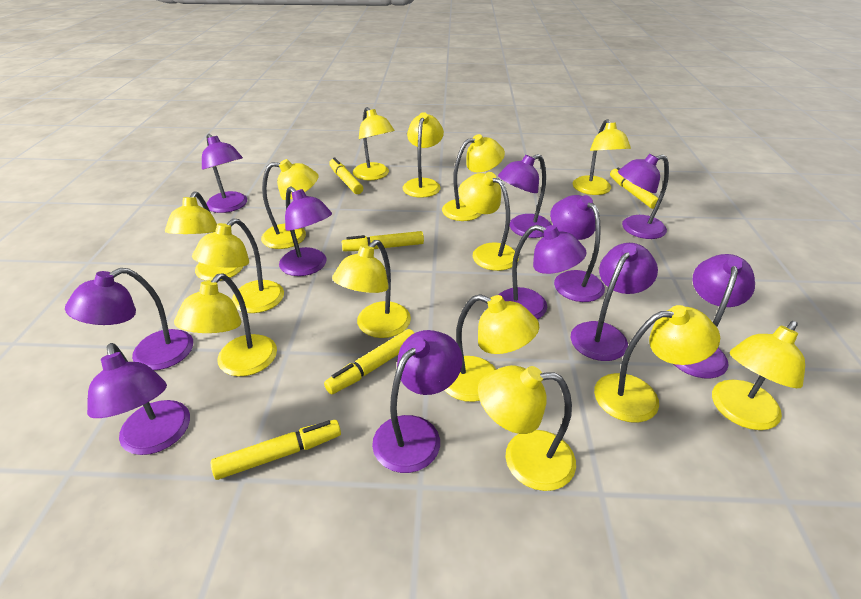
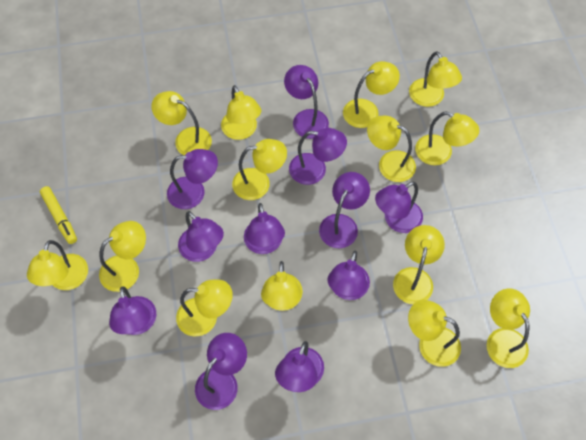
yellow marker: 5 -> 1

